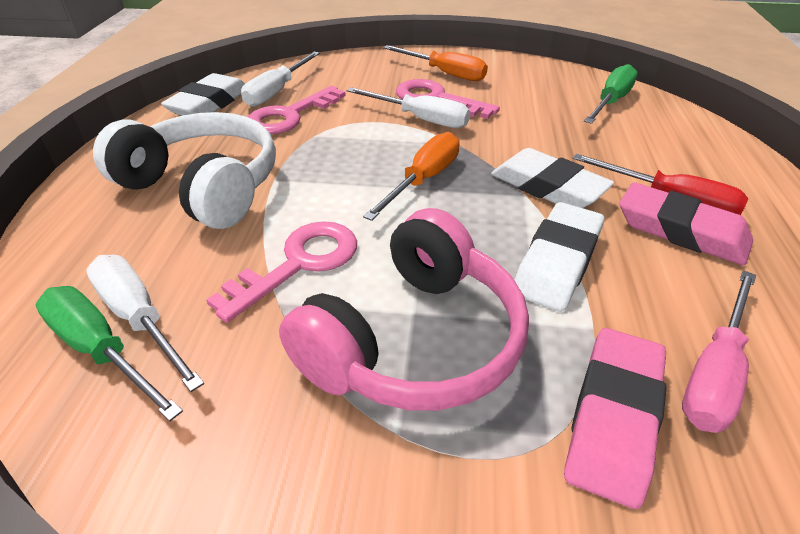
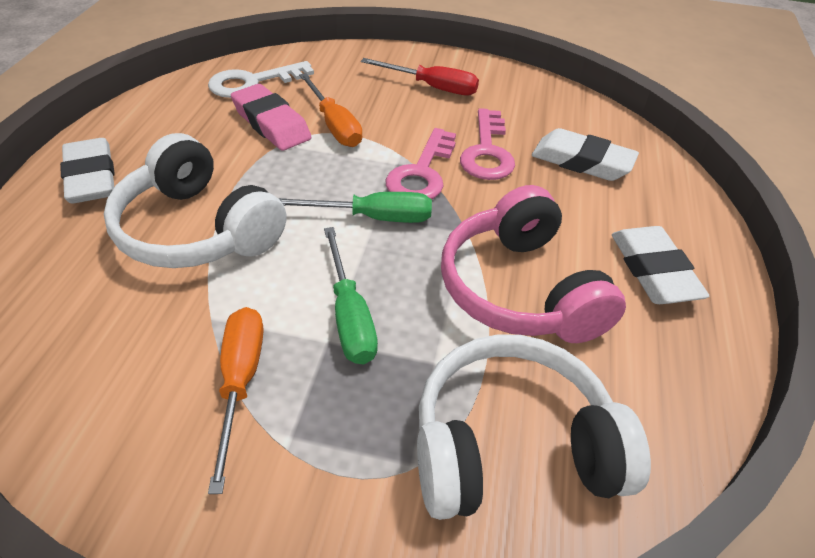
pink eraser: 2 -> 1
pink key: 3 -> 2
pink screwdriver: 1 -> 0
white headphones: 1 -> 2
white key: 0 -> 1
white screwdriver: 3 -> 0

